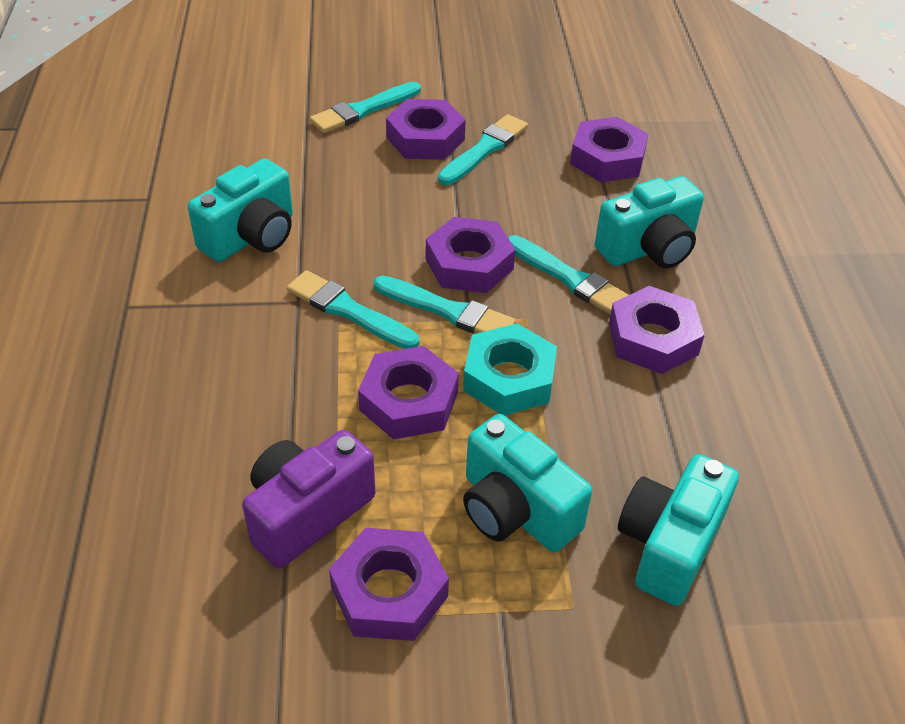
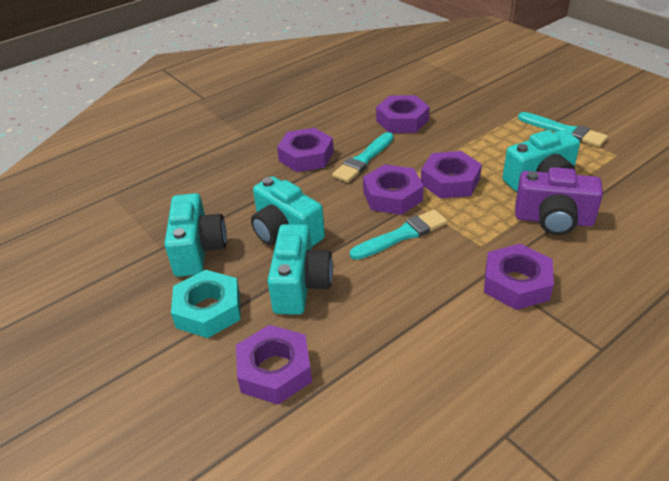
turquoise brush: 5 -> 3

